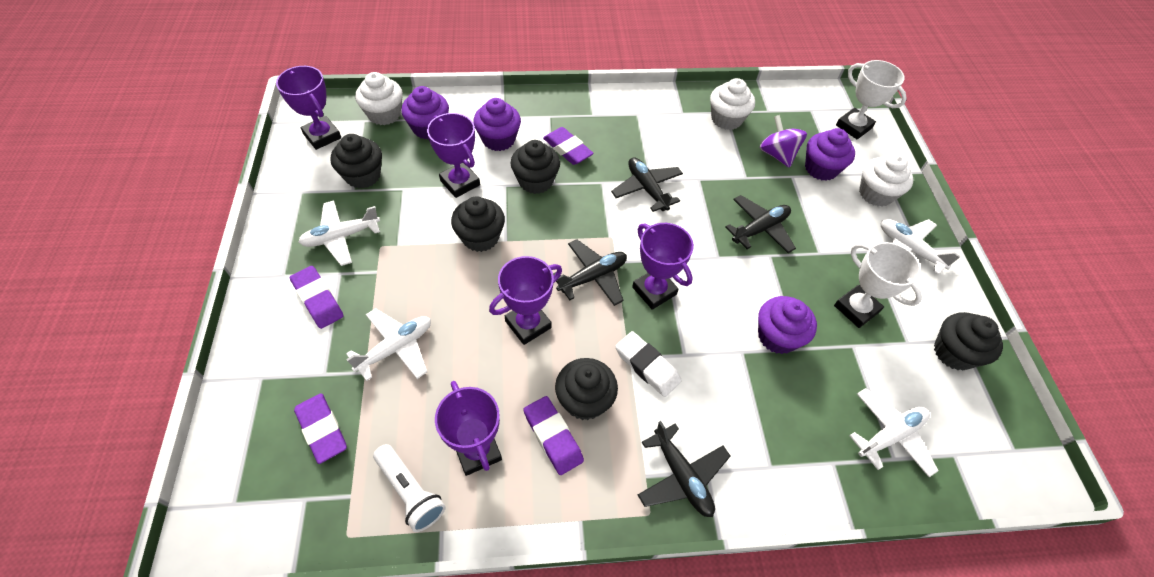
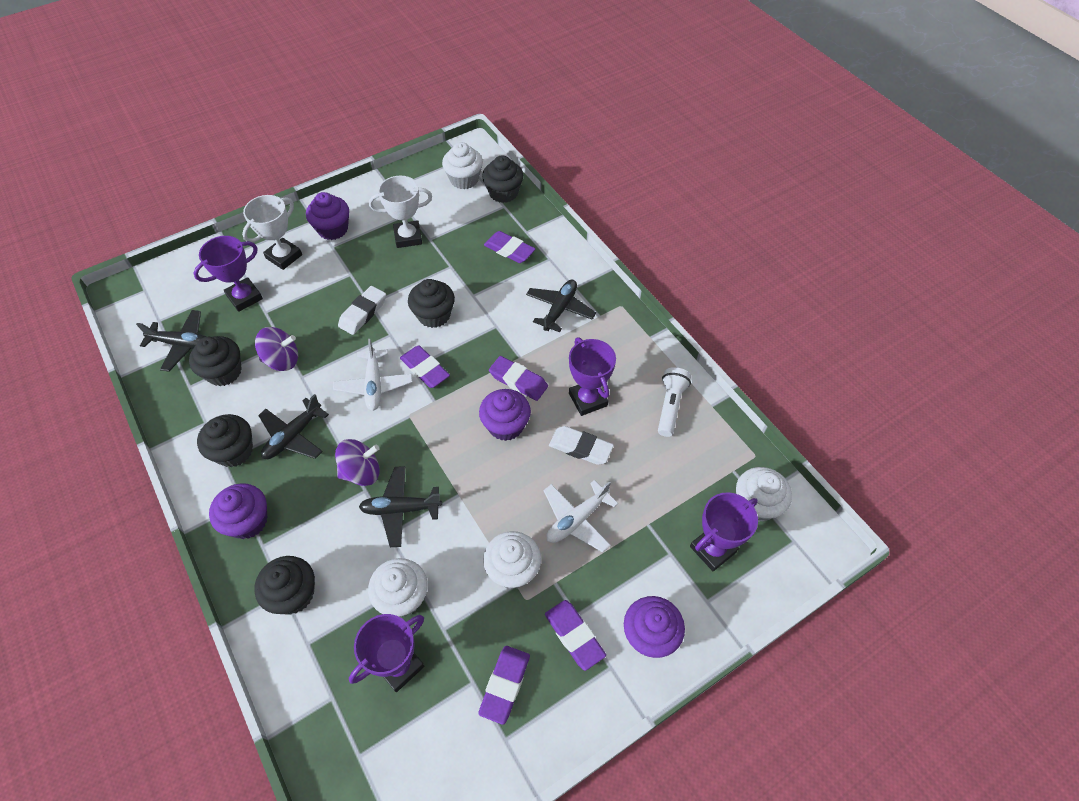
purple eraser: 4 -> 5
purple spinning top: 1 -> 2
purple trophy: 5 -> 4
white cupcake: 3 -> 4
white eraser: 1 -> 2
white plane: 4 -> 2

